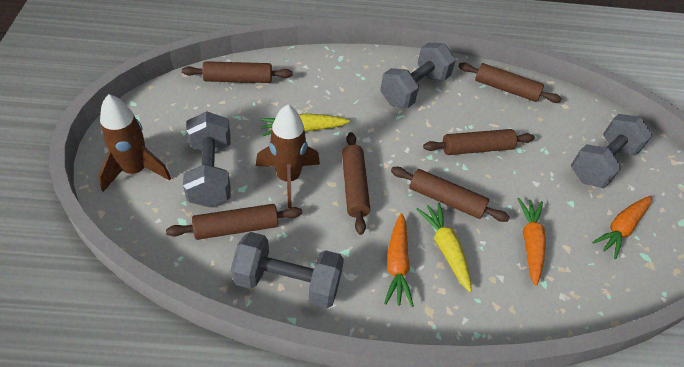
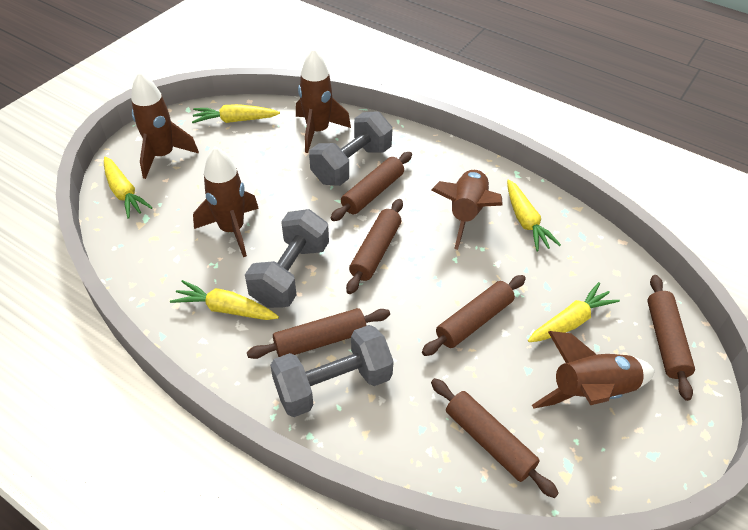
brown rocket: 2 -> 5
grey dumbbell: 4 -> 3
orange carrot: 3 -> 0
yellow carrot: 2 -> 5

